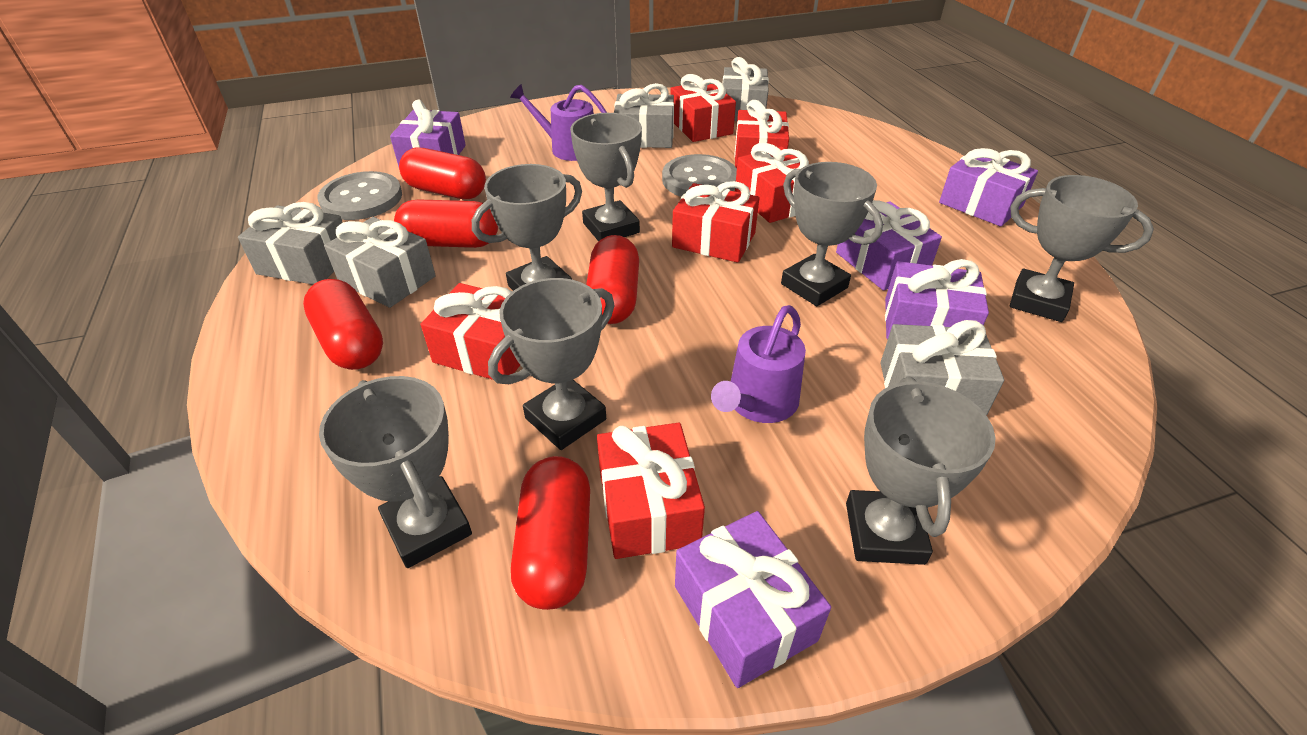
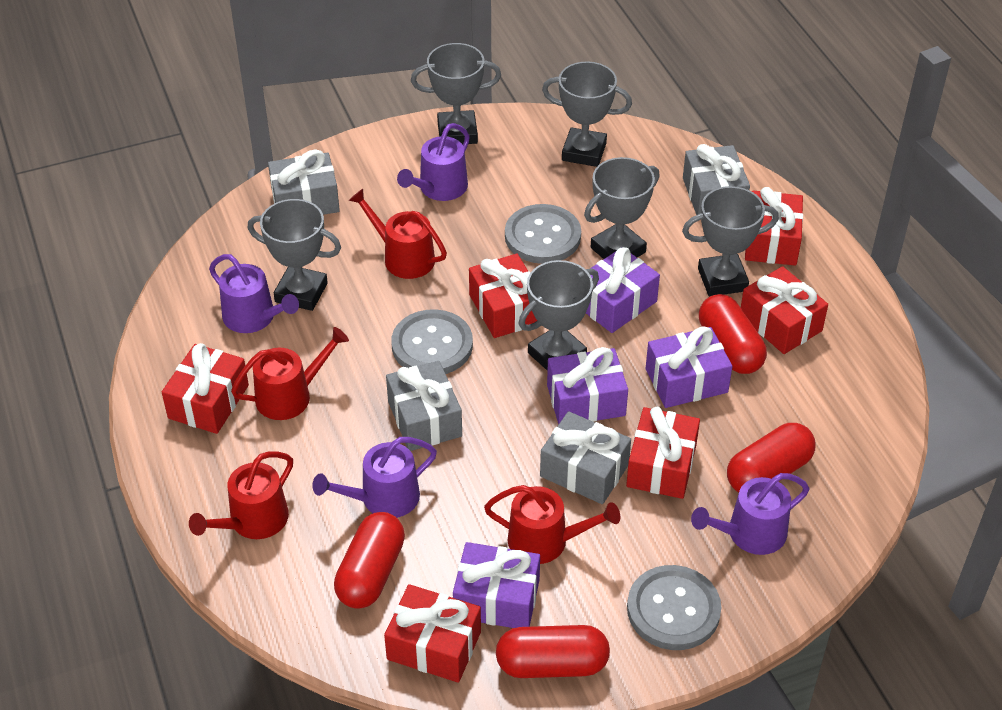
grey button: 2 -> 3
grey gift: 5 -> 4
grey trophy: 7 -> 6
purple gift: 5 -> 4
purple watering can: 2 -> 4
red capsule: 5 -> 4
red watering can: 0 -> 4

